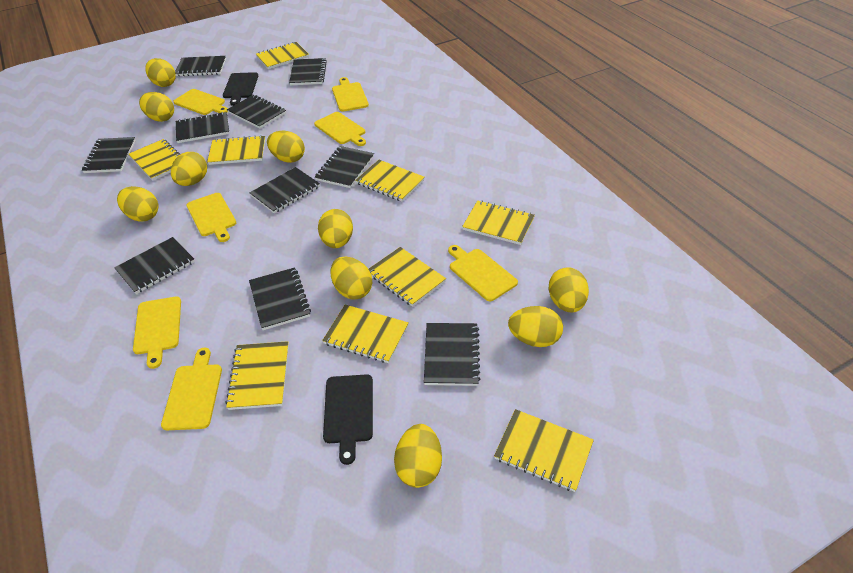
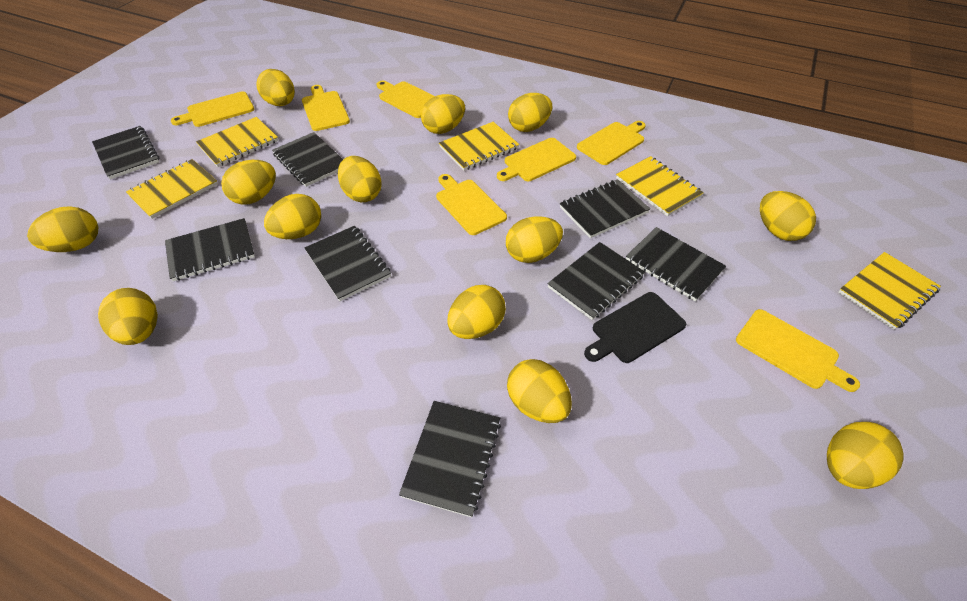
black cutting board: 2 -> 1
black notebook: 10 -> 8
yellow egg: 10 -> 13
yellow notebook: 9 -> 5

